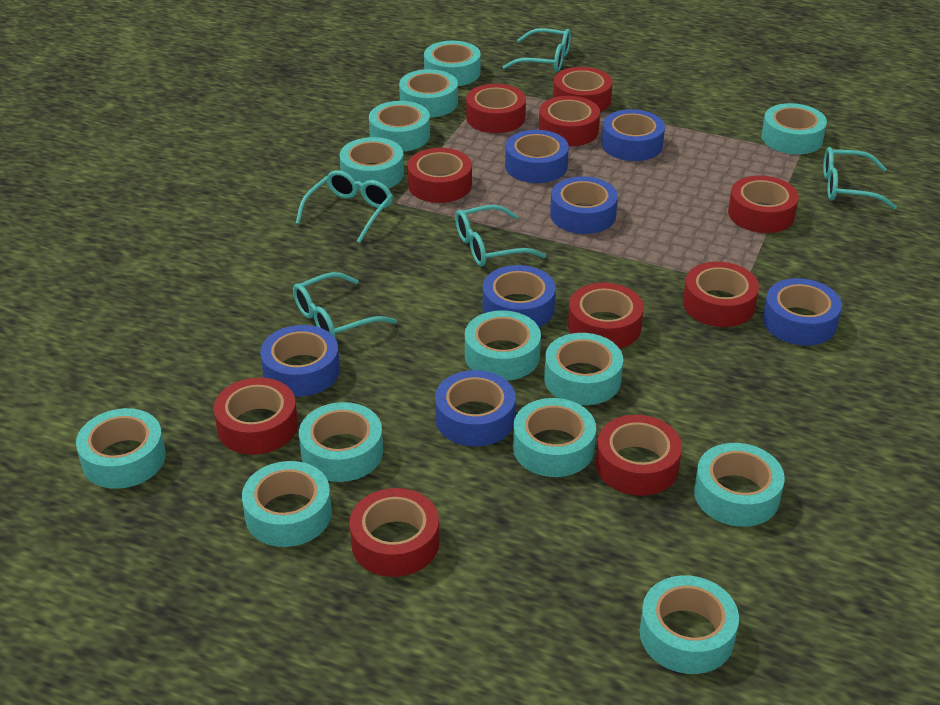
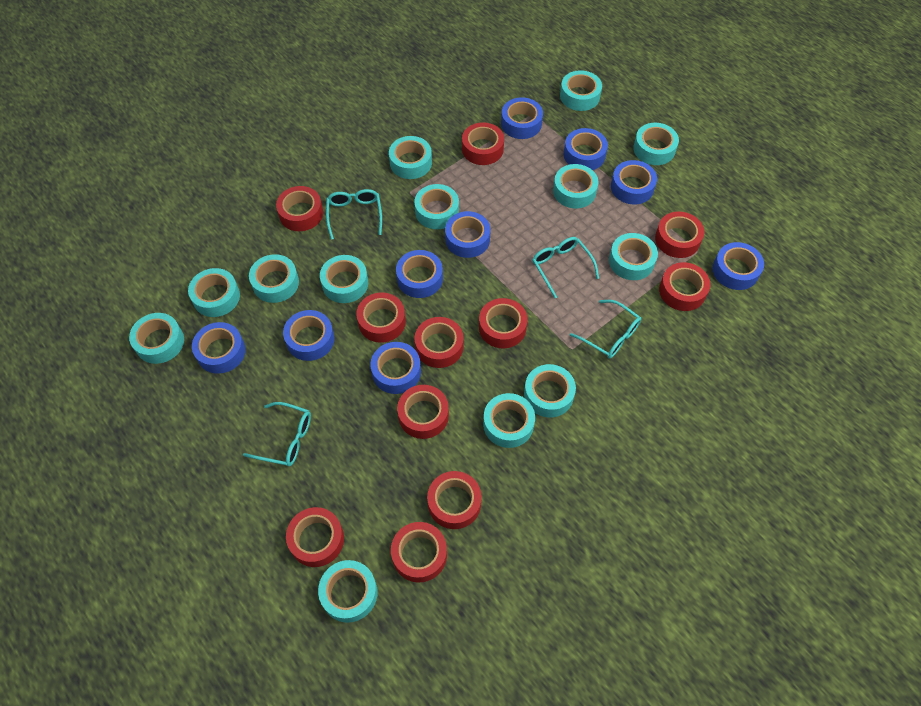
blue tape: 7 -> 9
red tape: 10 -> 11
turquoise glasses: 5 -> 4

